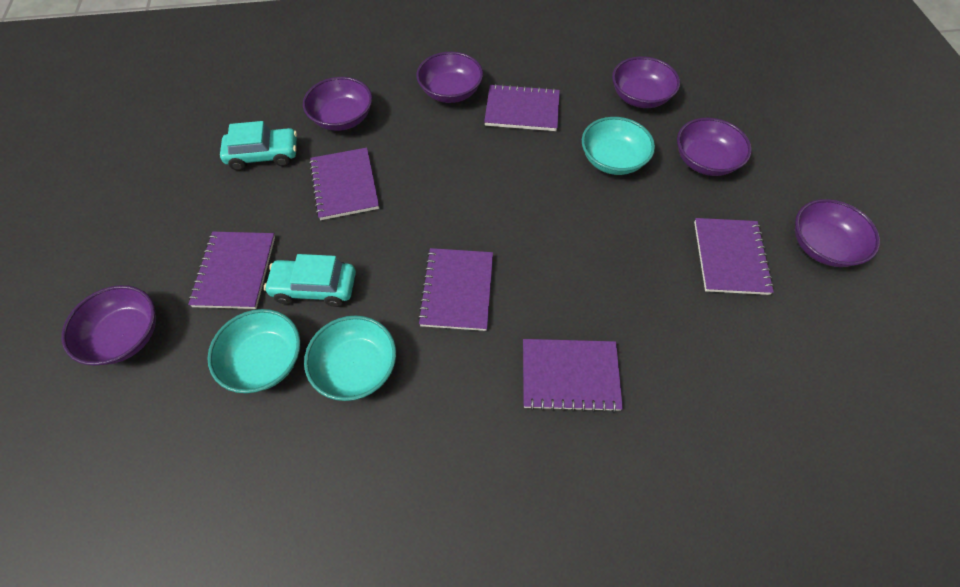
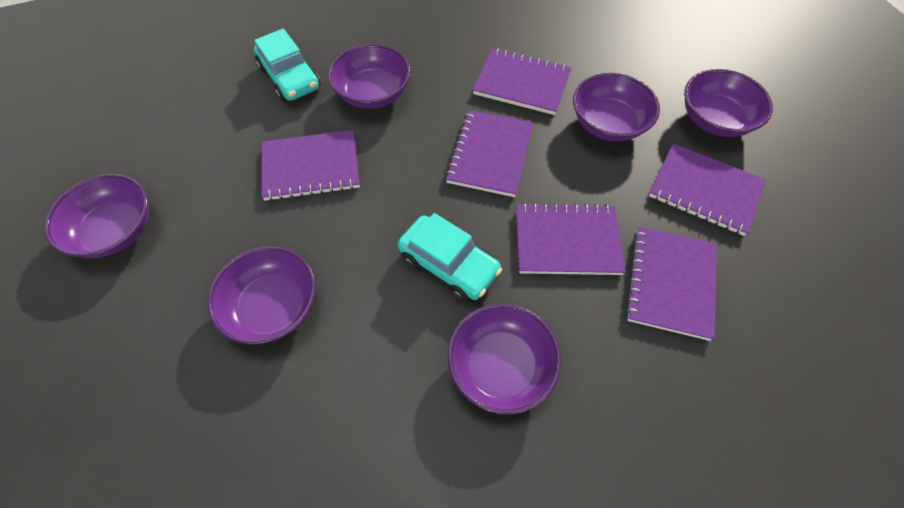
turquoise bowl: 3 -> 0

